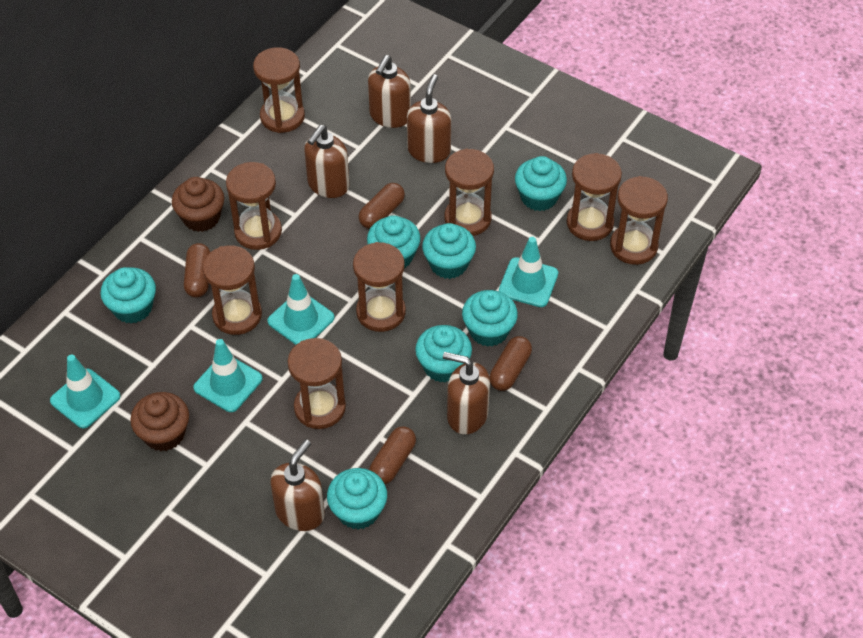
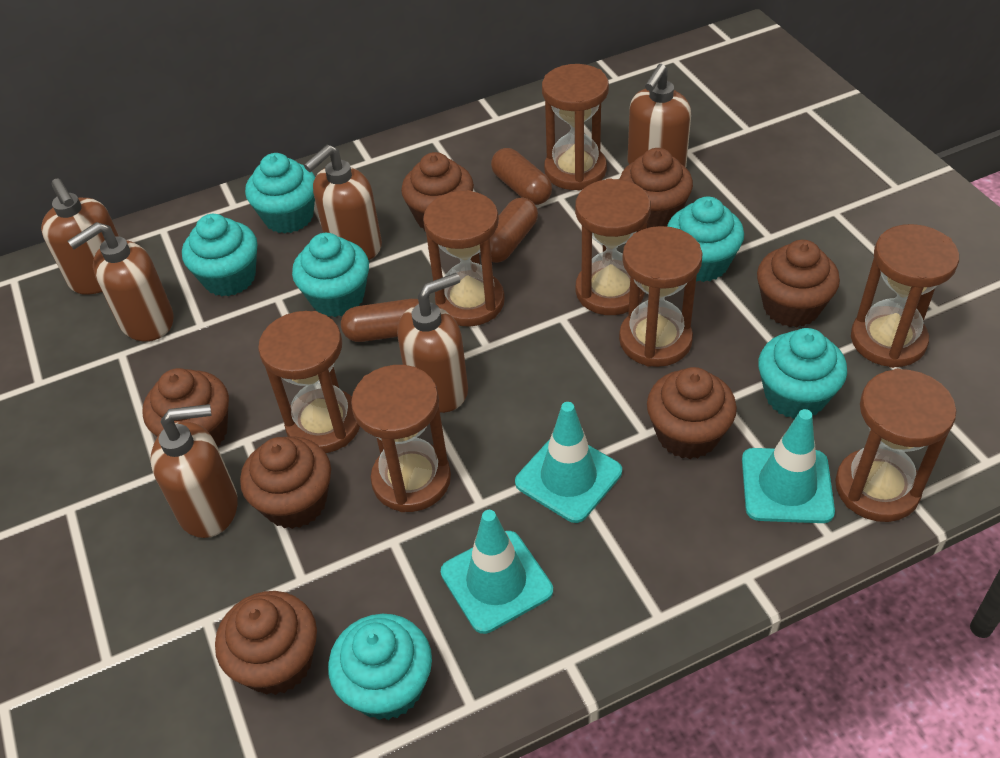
brown capsule: 4 -> 3
brown cupcake: 2 -> 7
brown soap dispenser: 5 -> 6
turquoise cupcake: 7 -> 6
turquoise traffic cone: 4 -> 3

